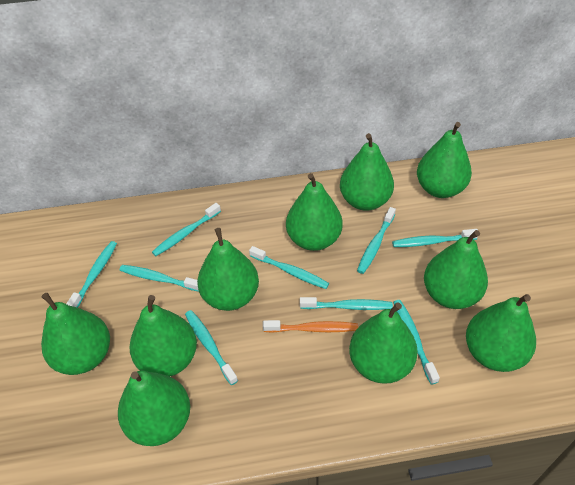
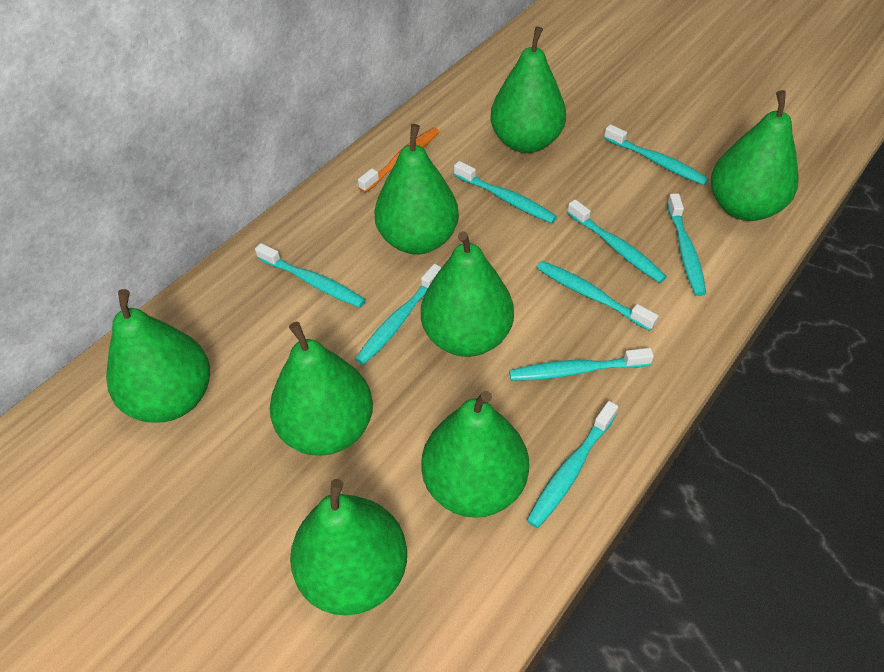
green pear: 10 -> 8

